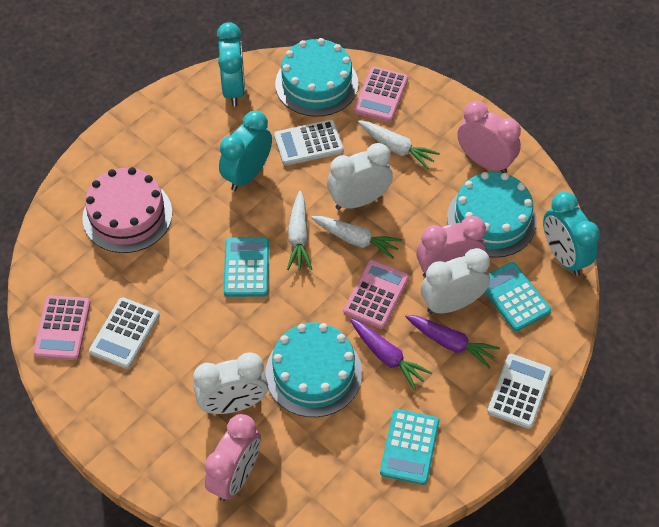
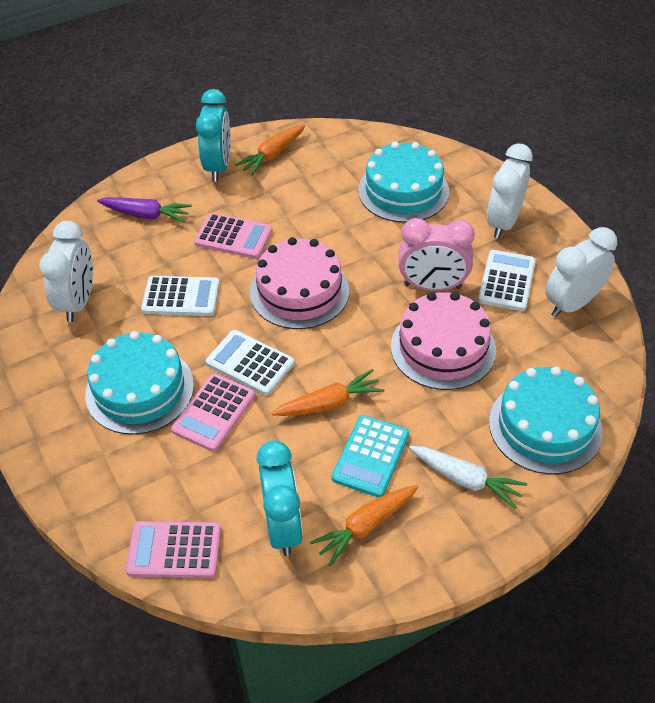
orange carrot: 0 -> 3
pink cake: 1 -> 2
pink clock: 3 -> 1
purple carrot: 2 -> 1
turquoise calculator: 3 -> 1
turquoise clock: 3 -> 2
white carrot: 3 -> 1

